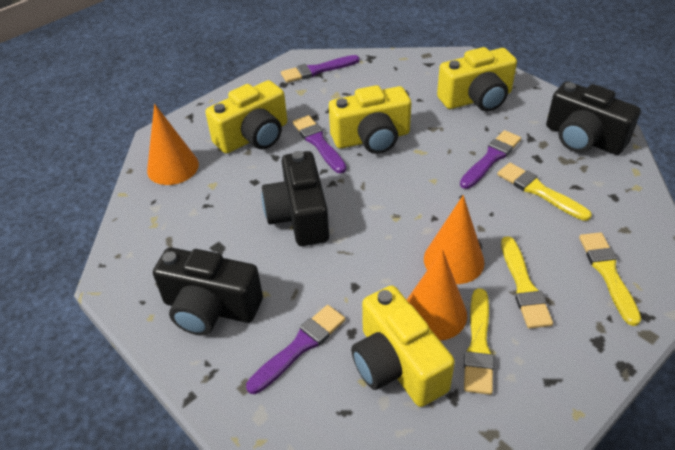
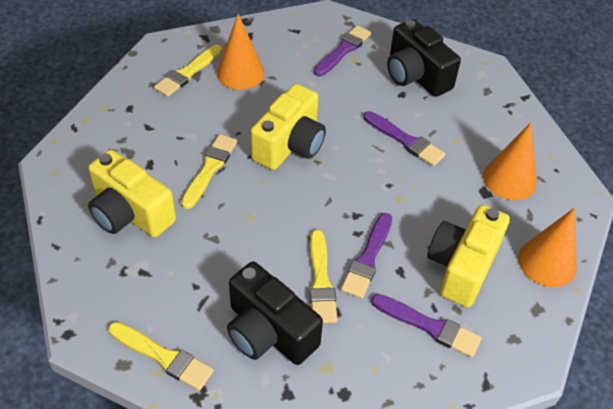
black camera: 3 -> 2
yellow camera: 4 -> 3

